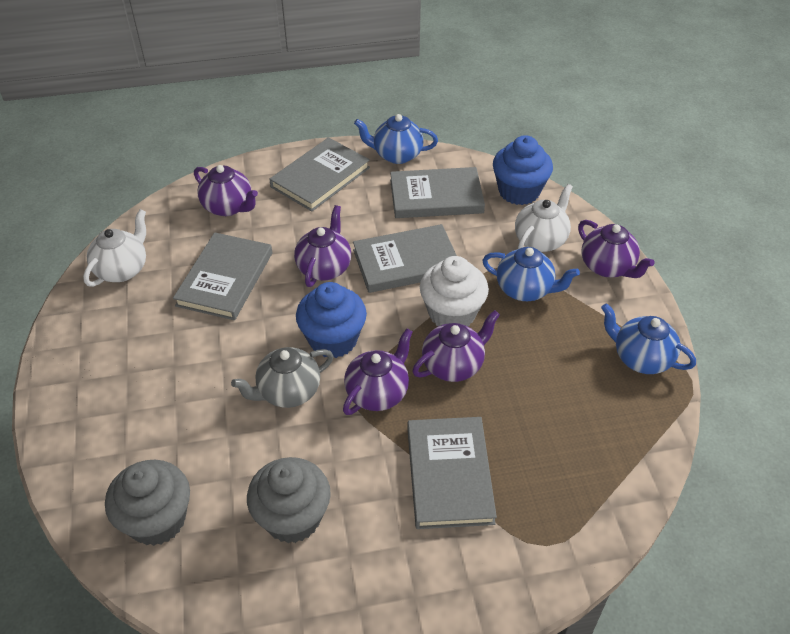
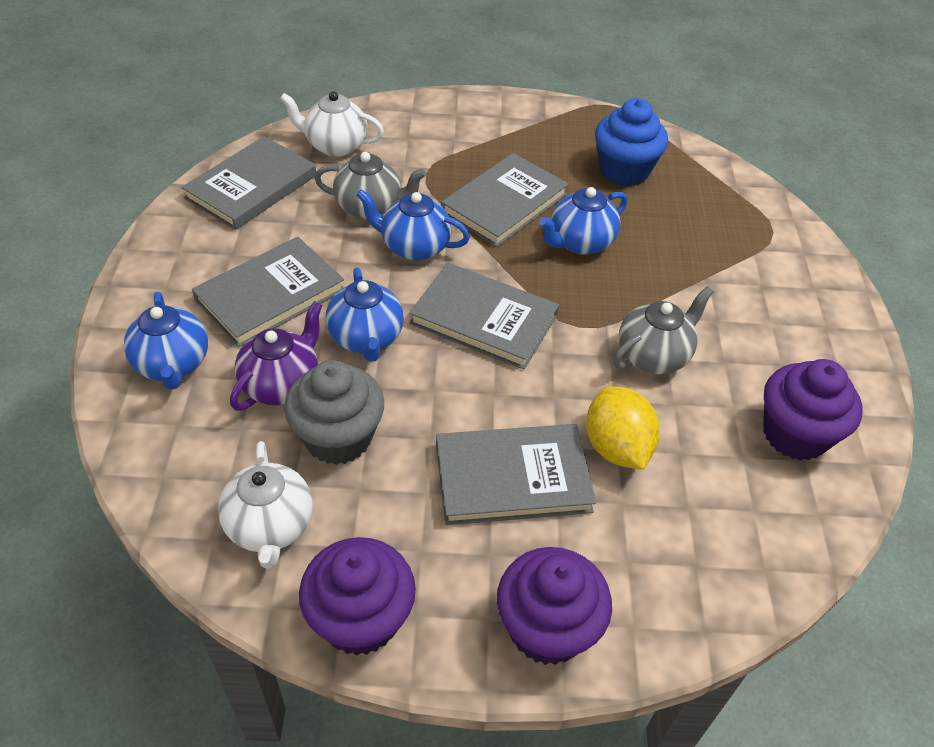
blue cupcake: 2 -> 1
blue teapot: 3 -> 4
grey cupcake: 2 -> 1
grey teapot: 1 -> 2
purple cupcake: 0 -> 3
purple teapot: 5 -> 1
white cupcake: 1 -> 0
yellow lemon: 0 -> 1

